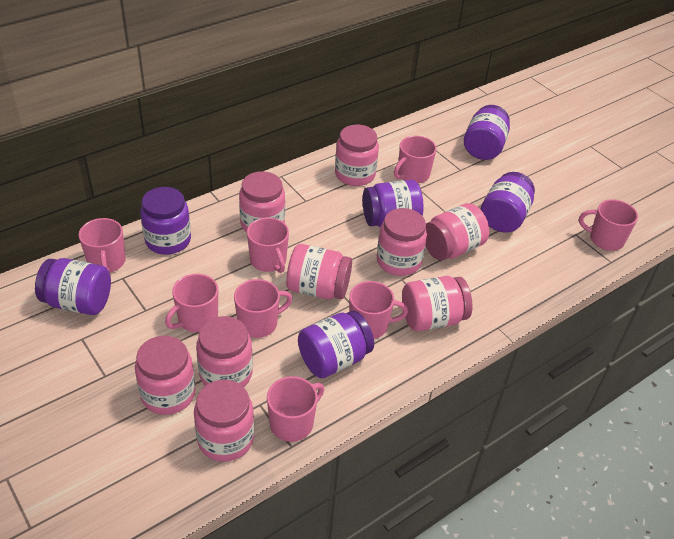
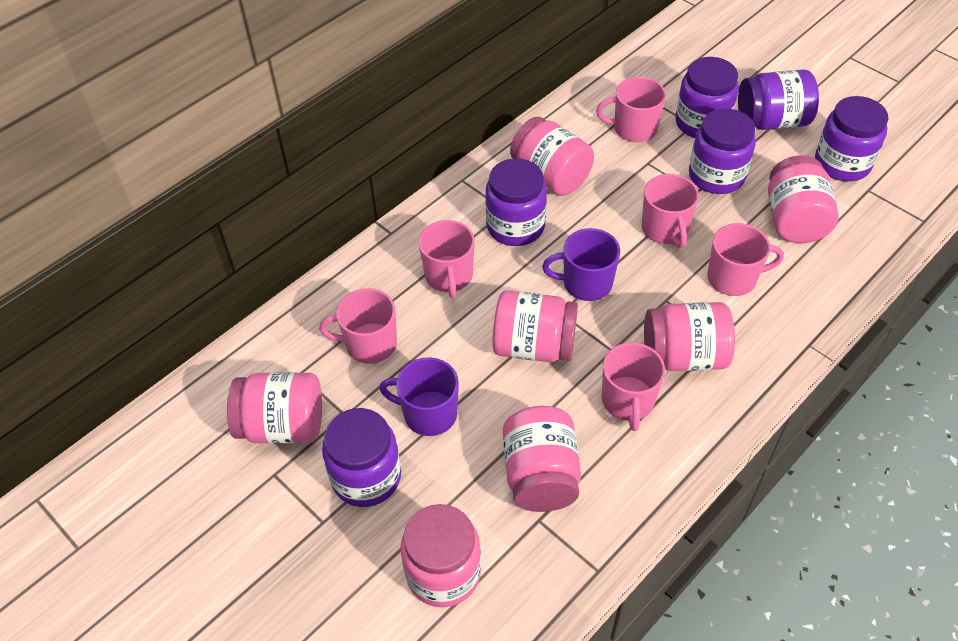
pink jar: 9 -> 7
pink mug: 8 -> 6
purple mug: 0 -> 2

